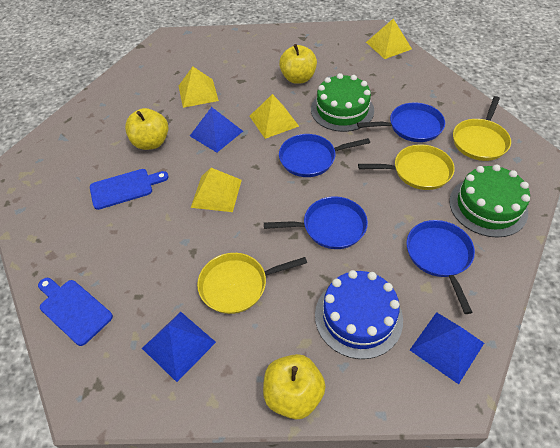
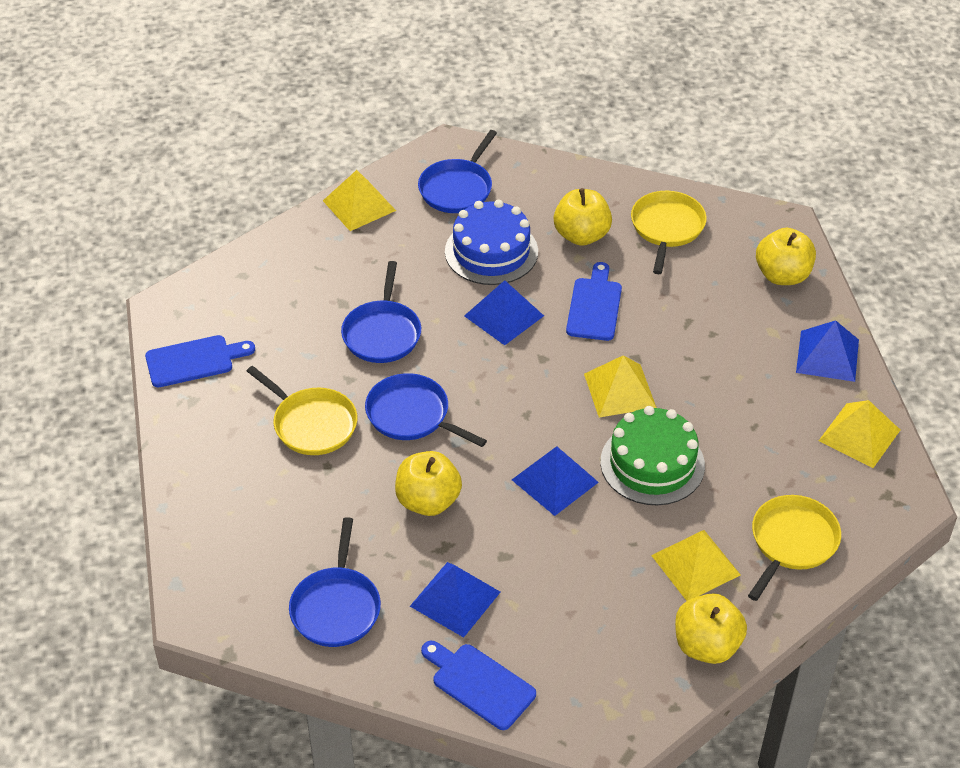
blue cutting board: 2 -> 3
blue pyramid: 3 -> 4
green cake: 2 -> 1
yellow apple: 3 -> 4

